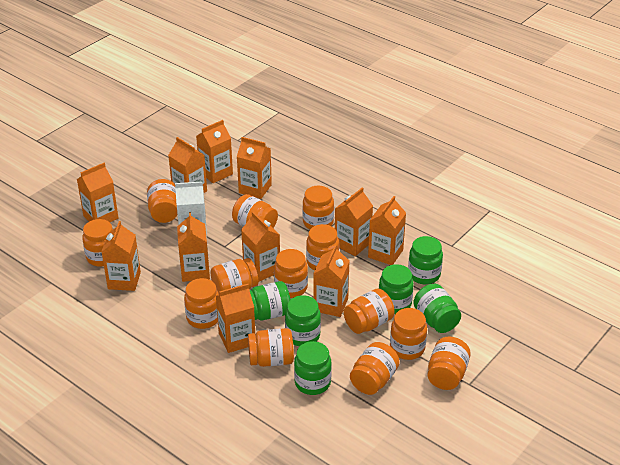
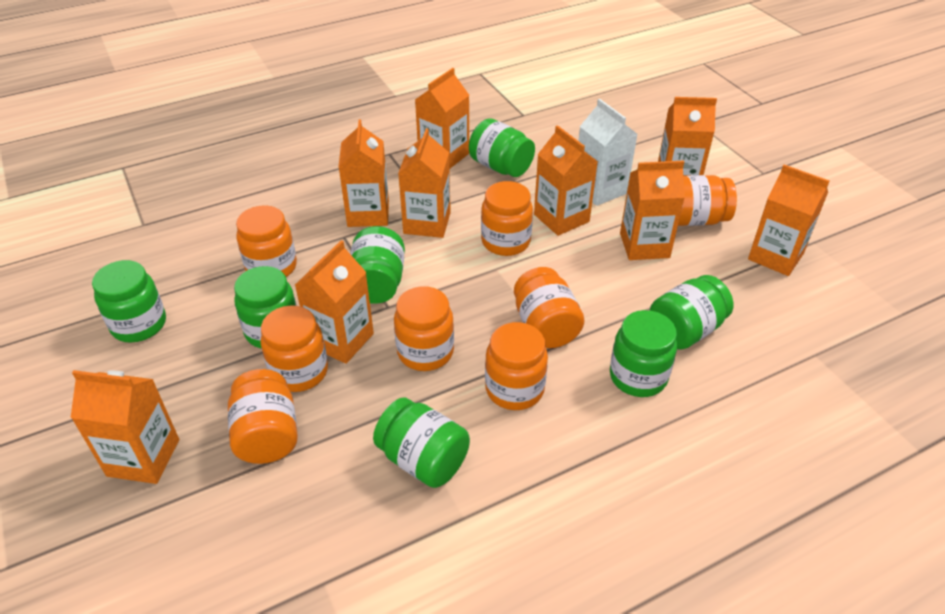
green jar: 6 -> 7
orange carton: 11 -> 9
orange jar: 13 -> 8

